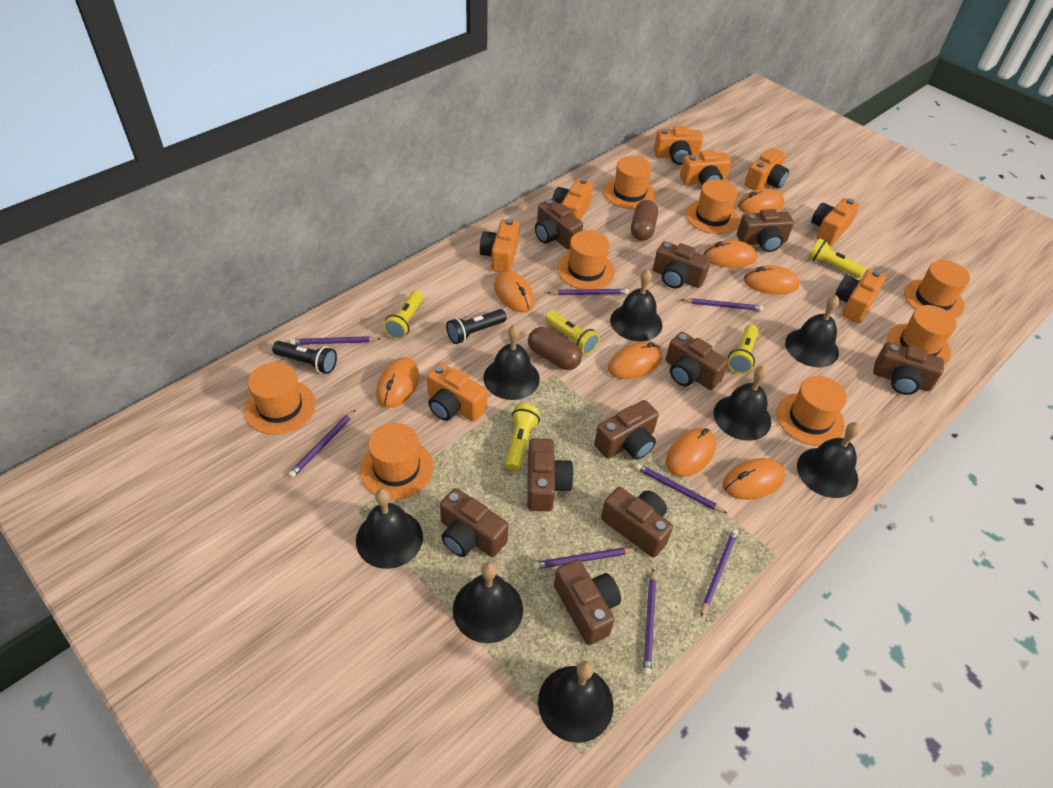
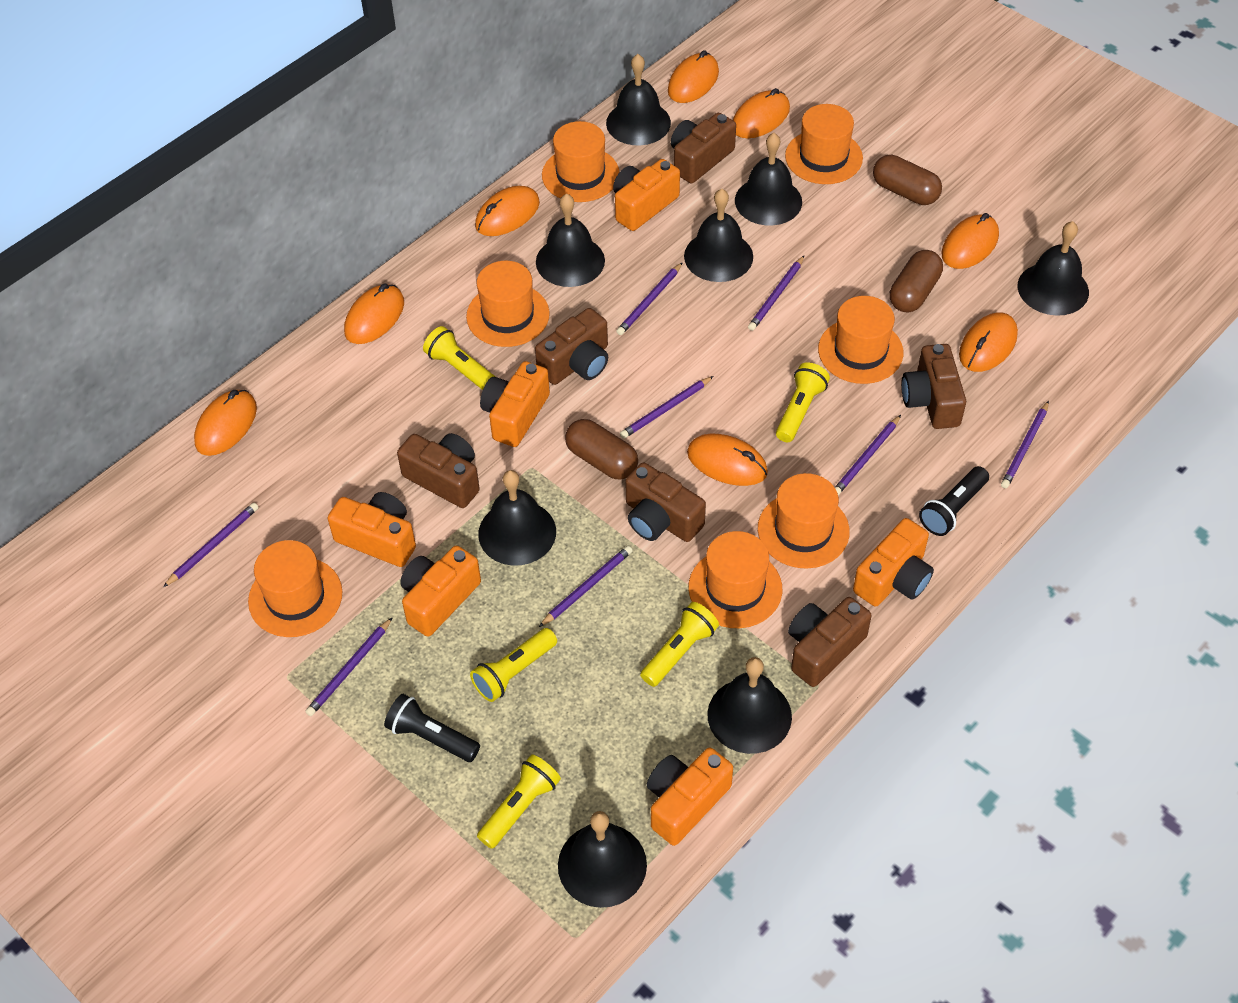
brown camera: 10 -> 6
brown capsule: 2 -> 3
orange camera: 8 -> 6
orange hat: 8 -> 7

